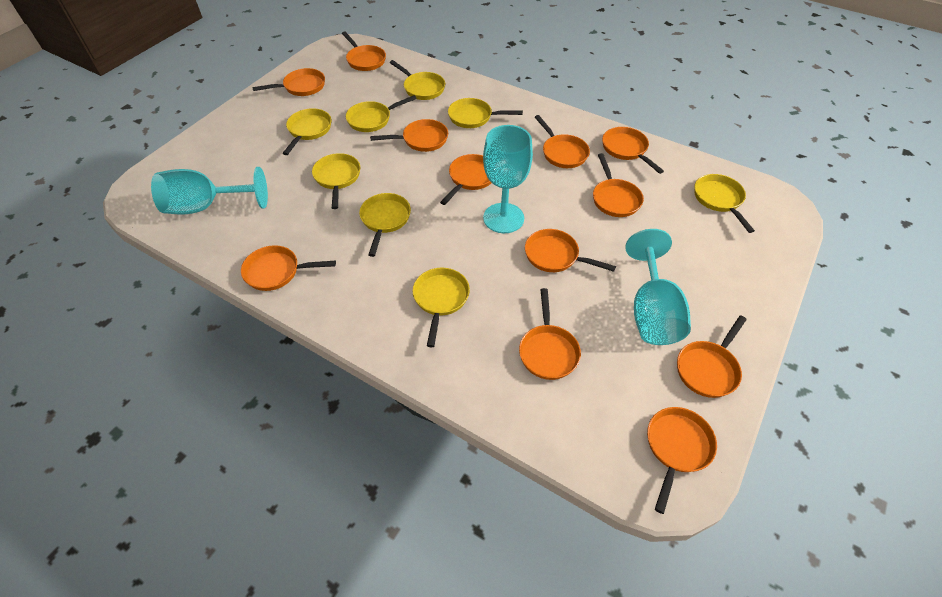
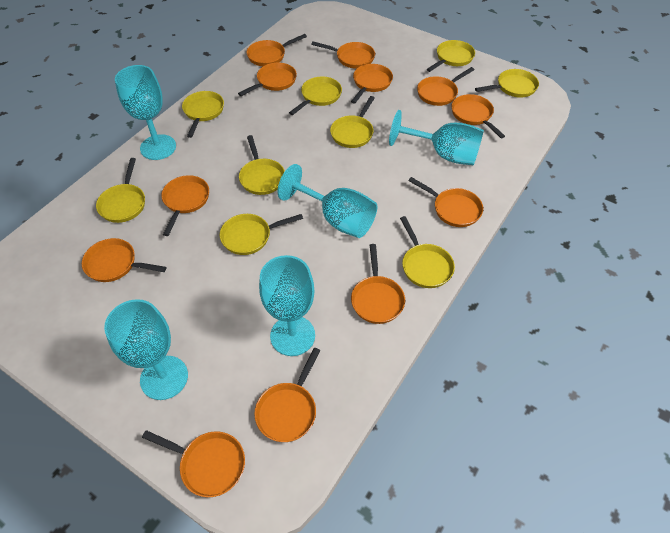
turquoise goblet: 3 -> 5
yellow pan: 8 -> 9

